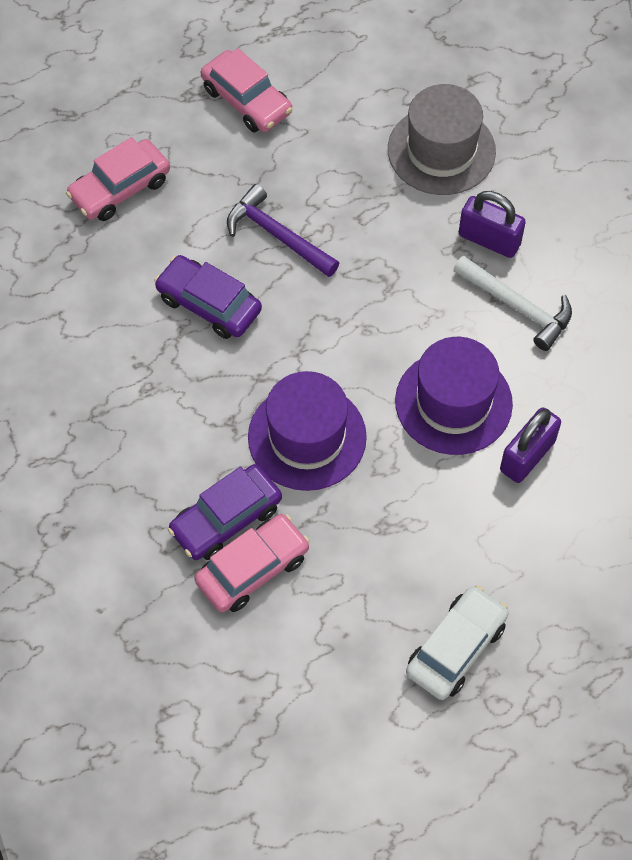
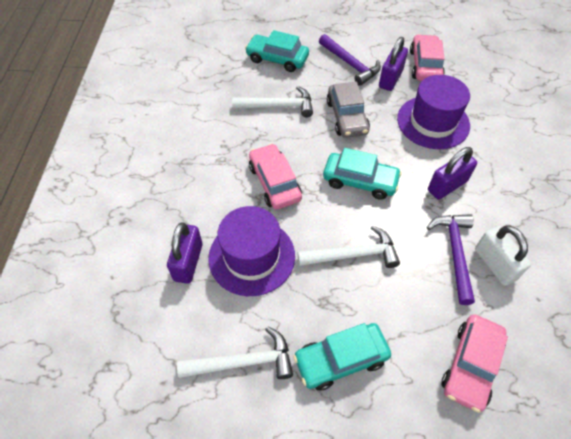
grey car: 0 -> 1
grey hat: 1 -> 0
purple car: 2 -> 0
purple hammer: 1 -> 2
purple padlock: 2 -> 3
turquoise car: 0 -> 3
white car: 1 -> 0
white hammer: 1 -> 3
white padlock: 0 -> 1

